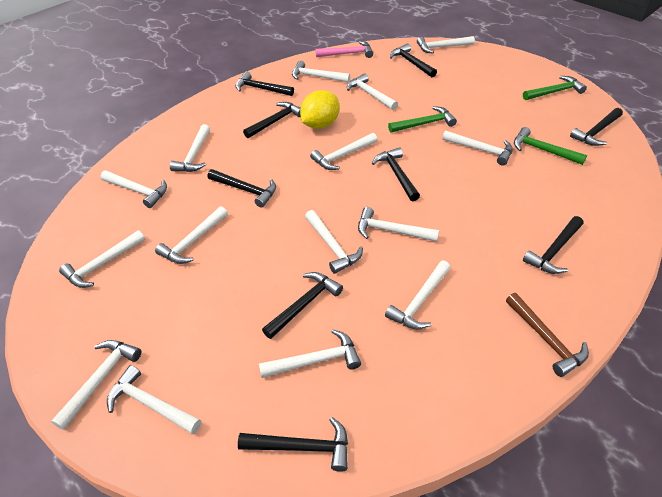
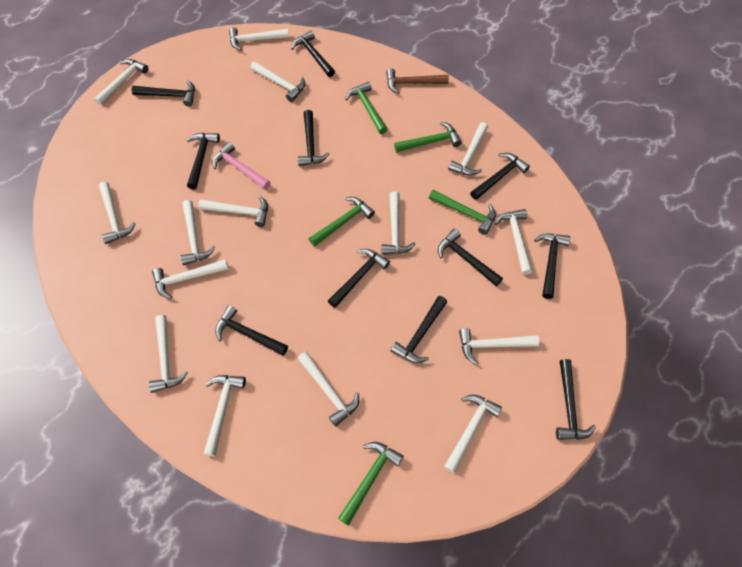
black hammer: 9 -> 11
green hammer: 3 -> 5
yellow lemon: 1 -> 0

